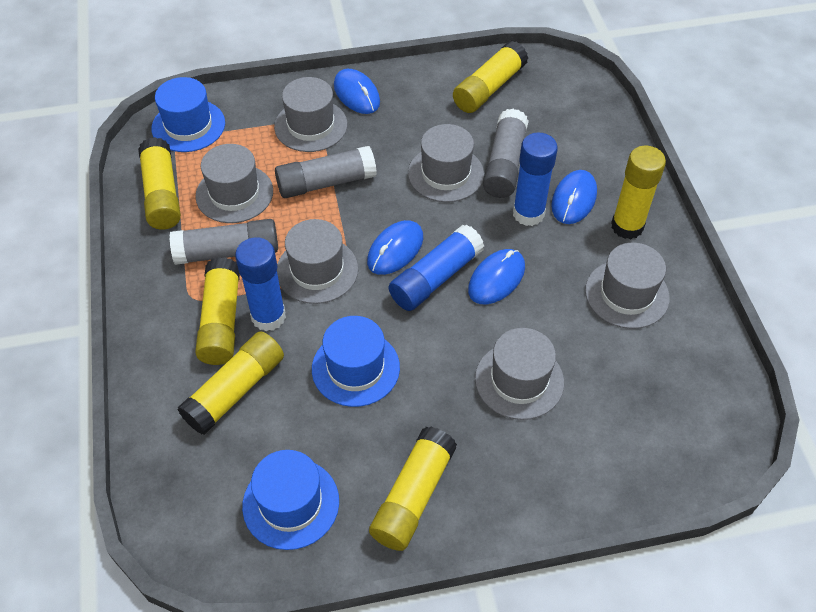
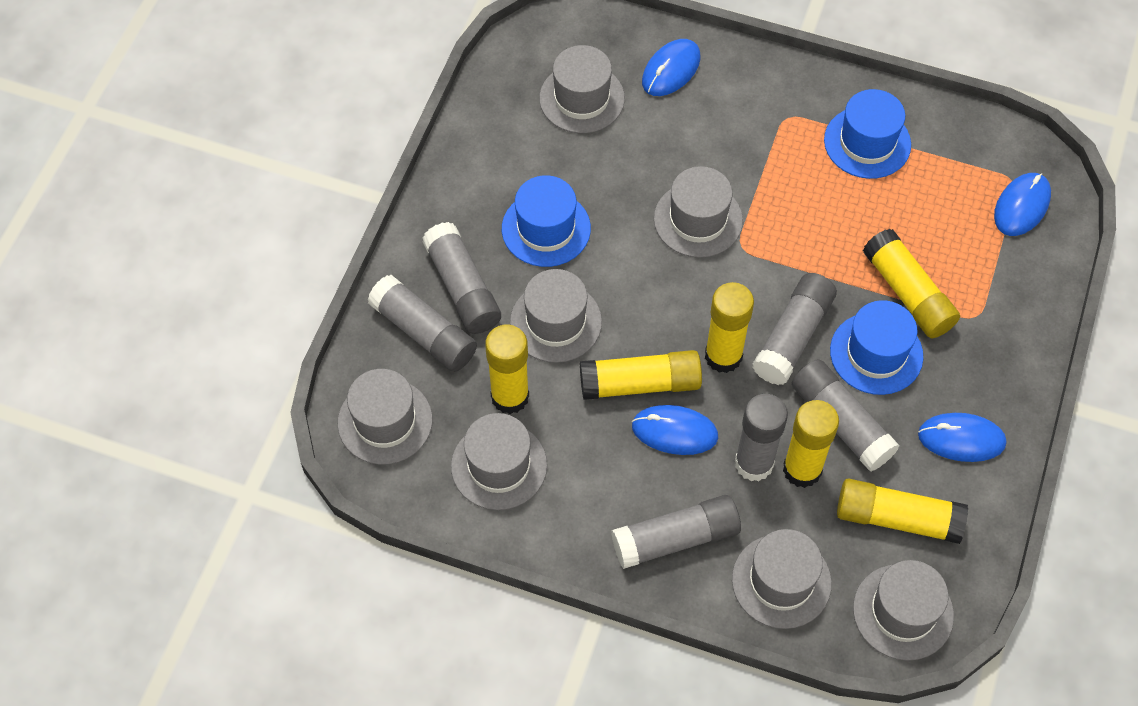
blue glue stick: 3 -> 0
grey glue stick: 3 -> 6
grey hat: 6 -> 7

